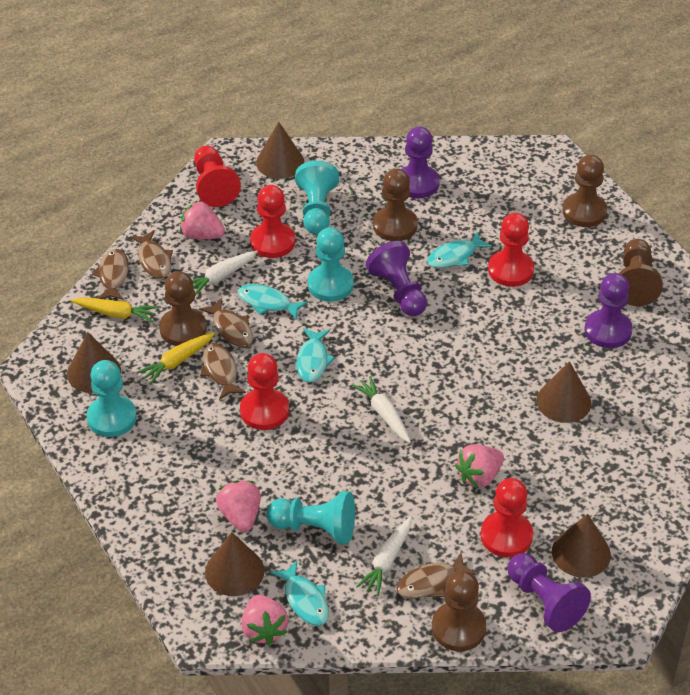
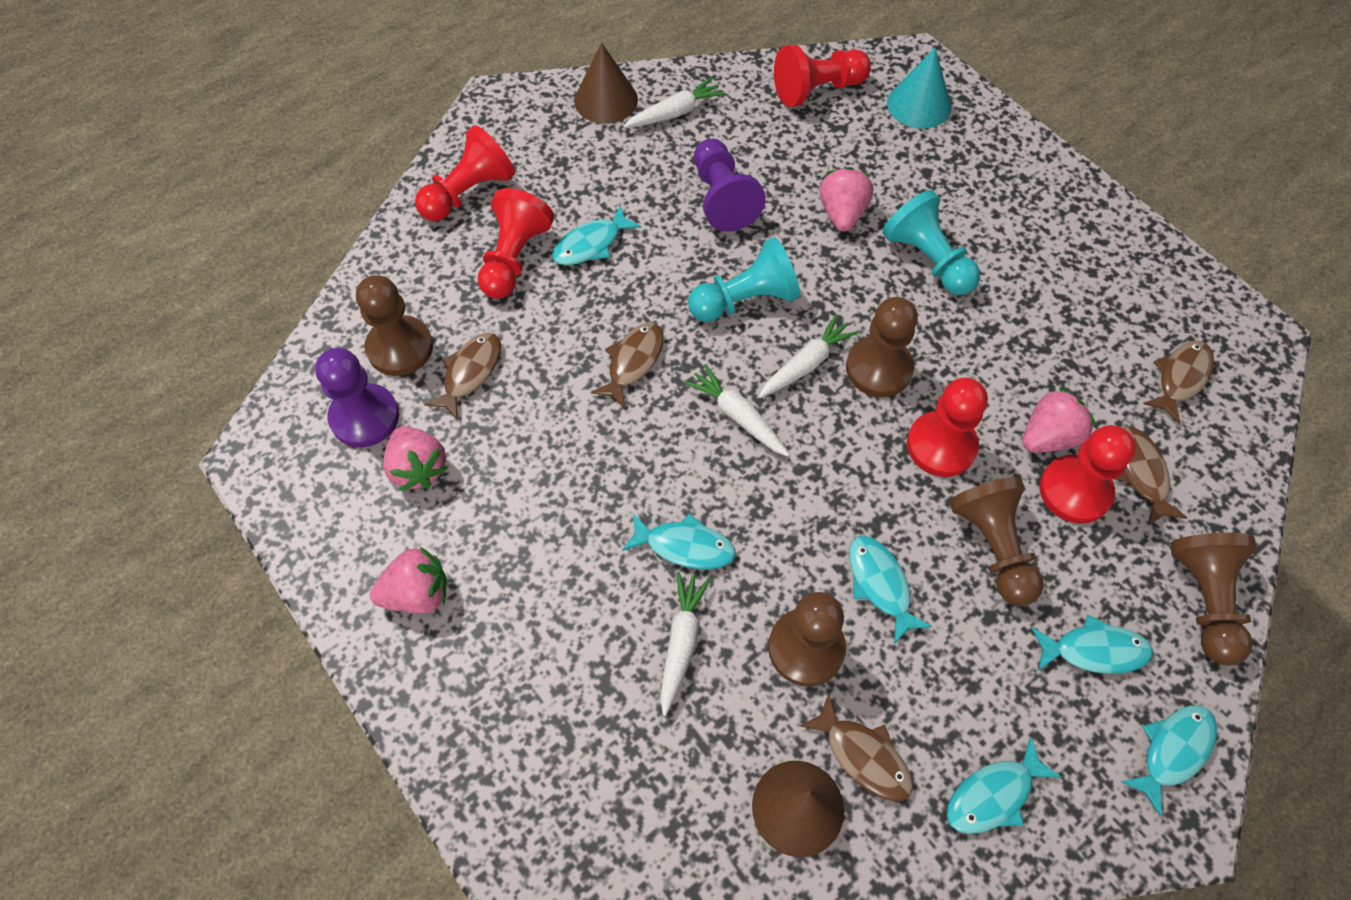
brown cone: 5 -> 2
purple pawn: 4 -> 2
turquoise cone: 0 -> 1
turquoise fish: 4 -> 6
turquoise pawn: 4 -> 2
white carrot: 3 -> 4
yellow carrot: 2 -> 0

